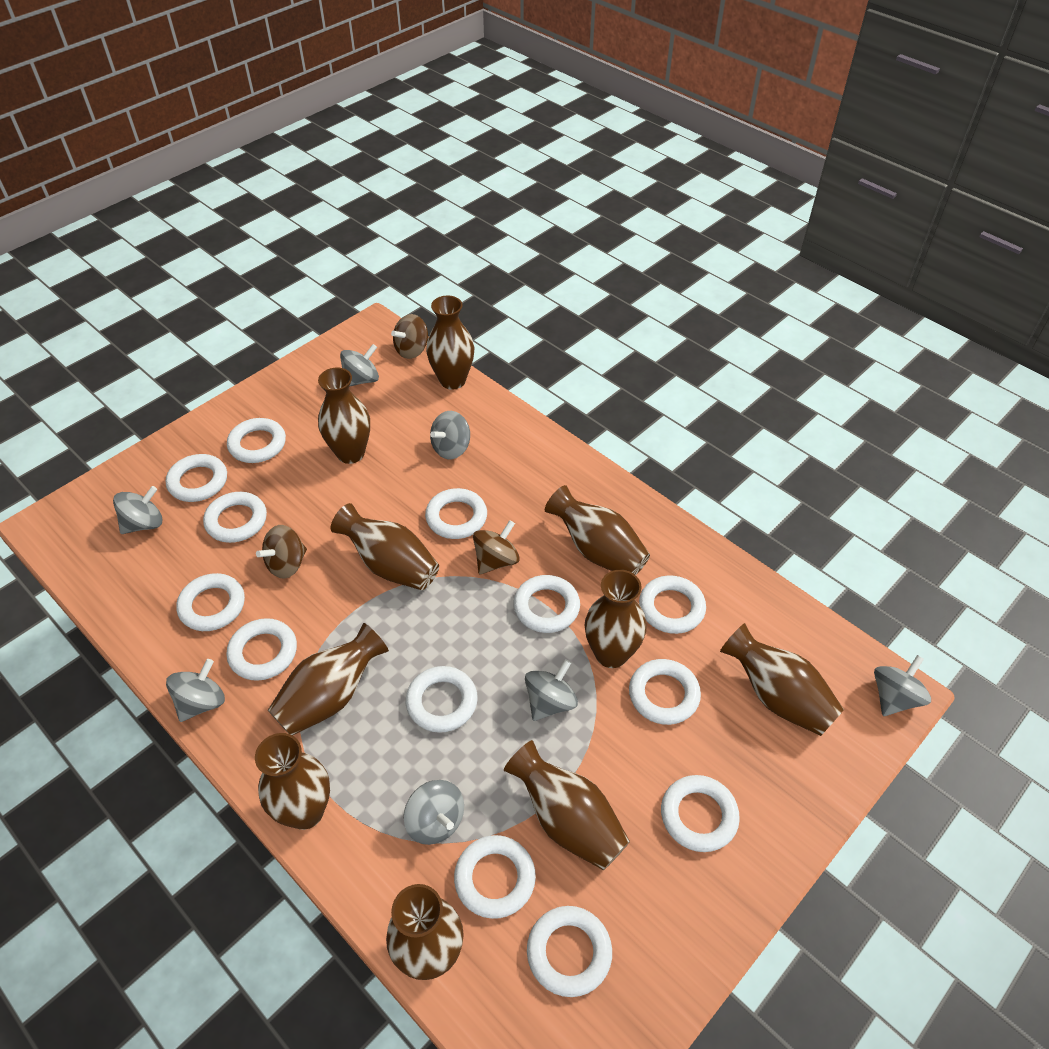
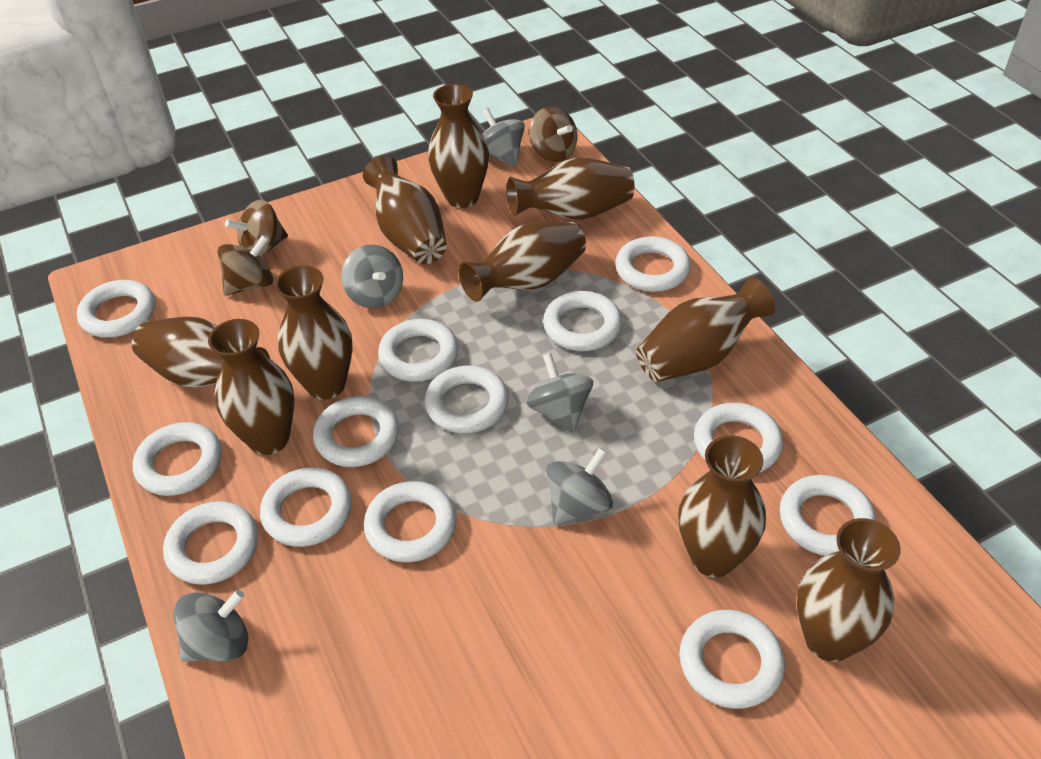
grey spinning top: 7 -> 5

